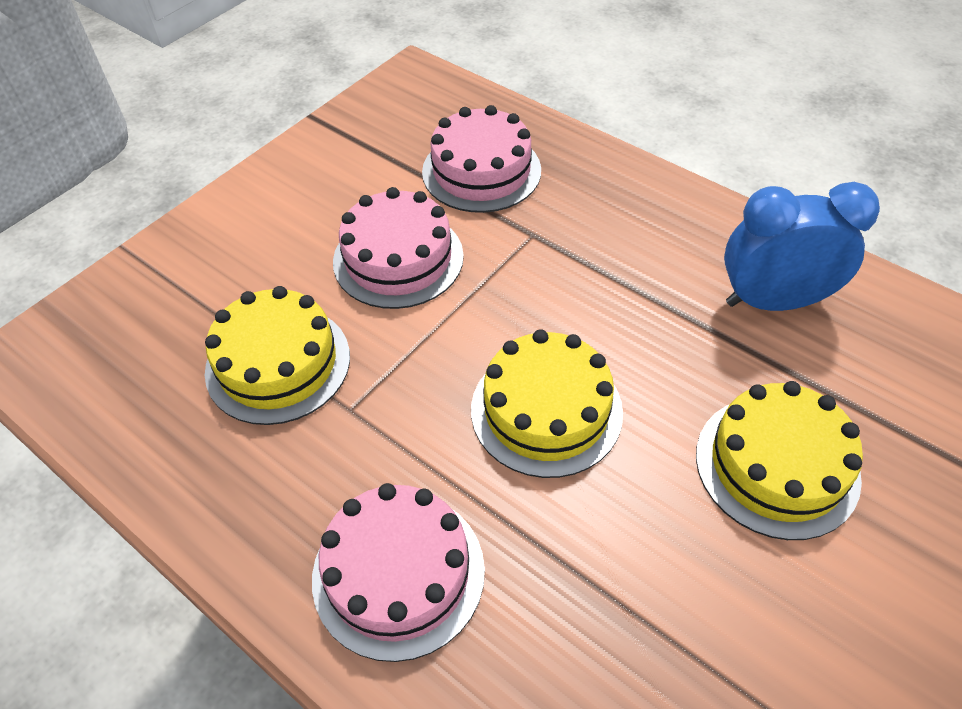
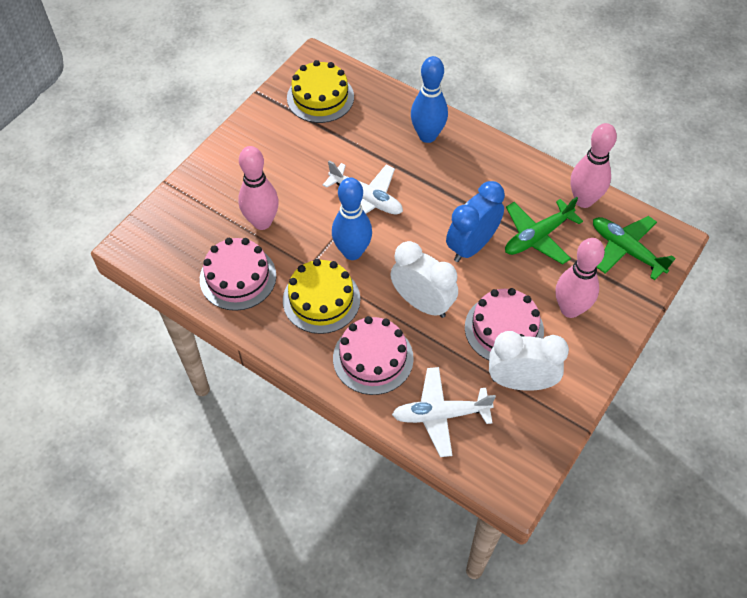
blue bowling pin: 0 -> 2
green plane: 0 -> 2
pink bowling pin: 0 -> 3
white clock: 0 -> 2
white plane: 0 -> 2
yellow cake: 3 -> 2

